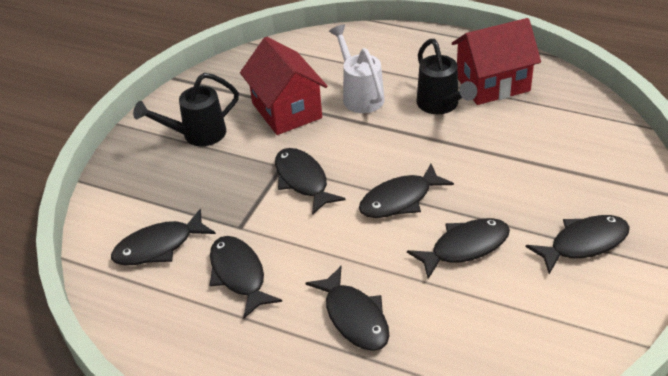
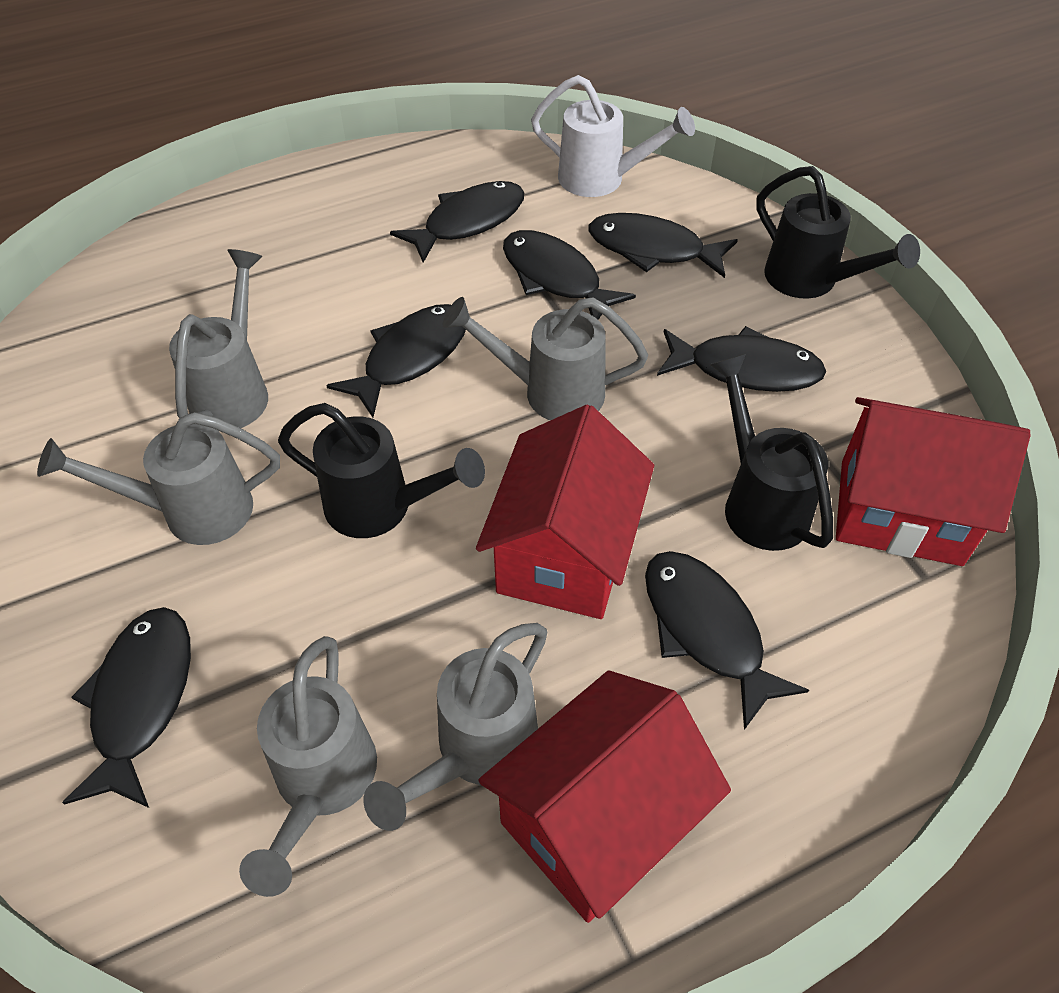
black watering can: 2 -> 3
grey watering can: 0 -> 5
red house: 2 -> 3

